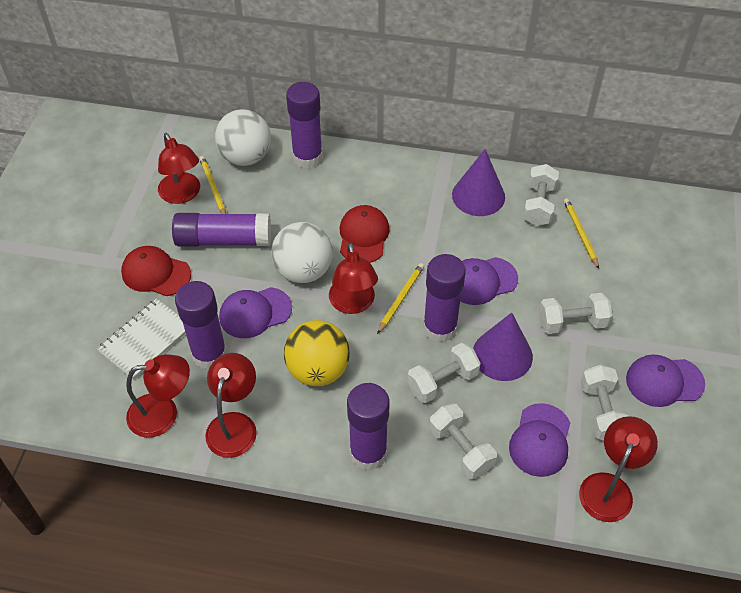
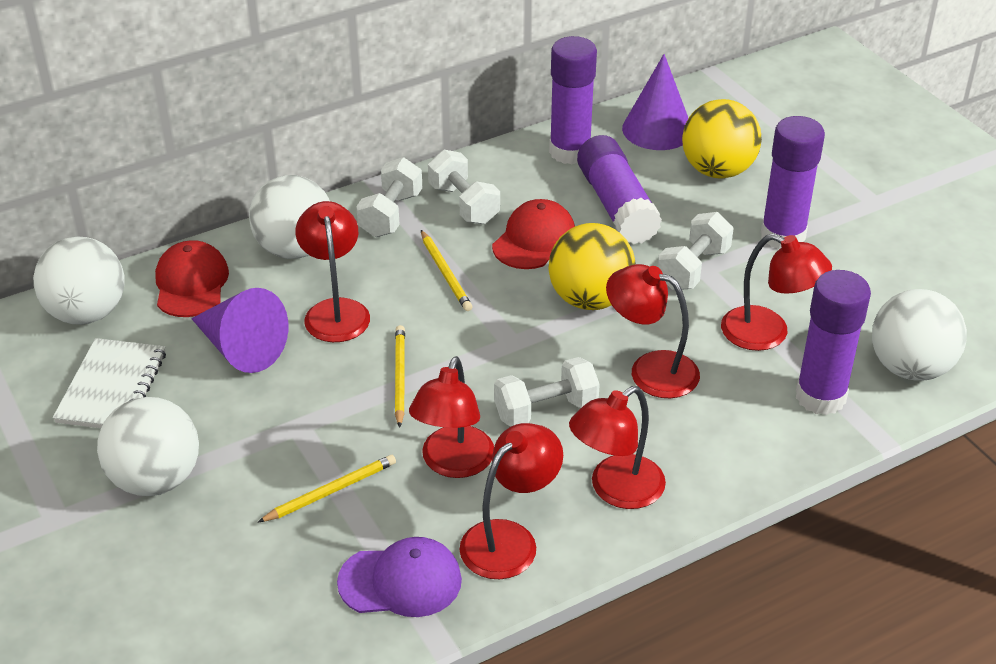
purple cap: 4 -> 1
purple glue stick: 5 -> 4
red lamp: 5 -> 6
white ball: 2 -> 4
white dumbbell: 5 -> 4
yellow ball: 1 -> 2

